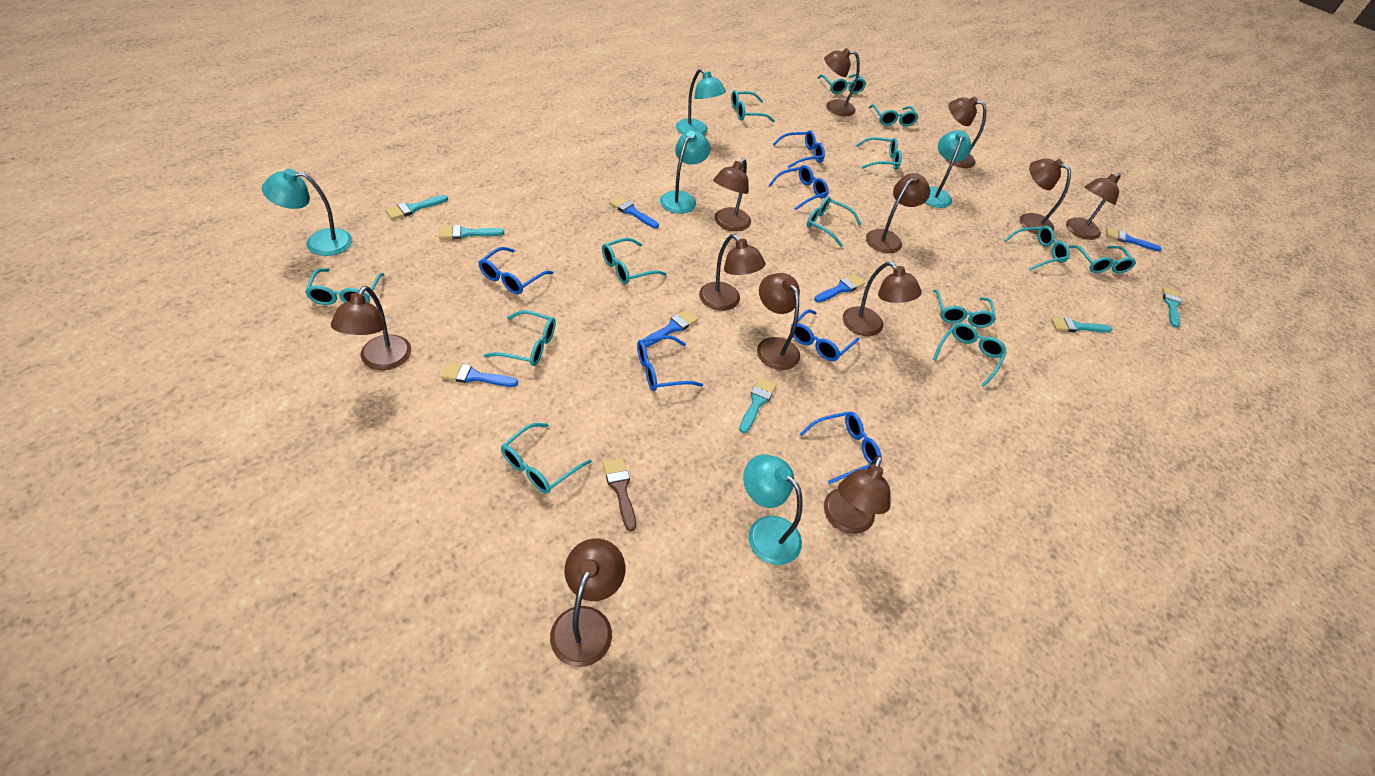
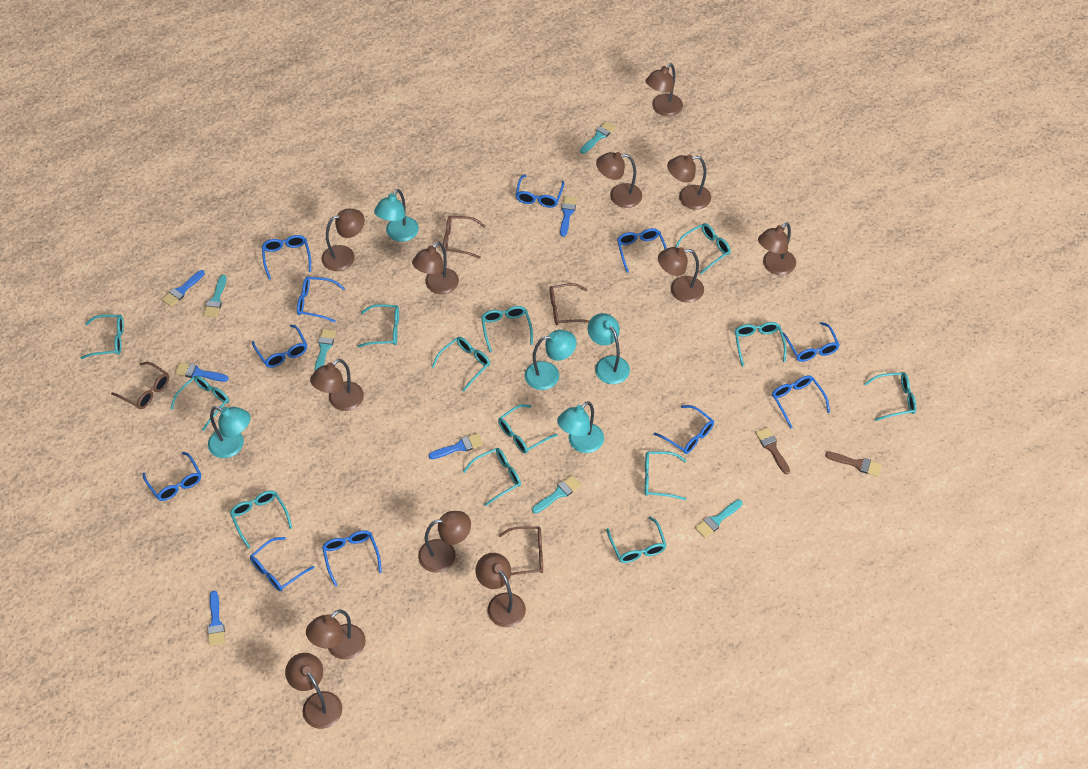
blue glasses: 6 -> 11
brown brush: 1 -> 2
brown glasses: 0 -> 4

